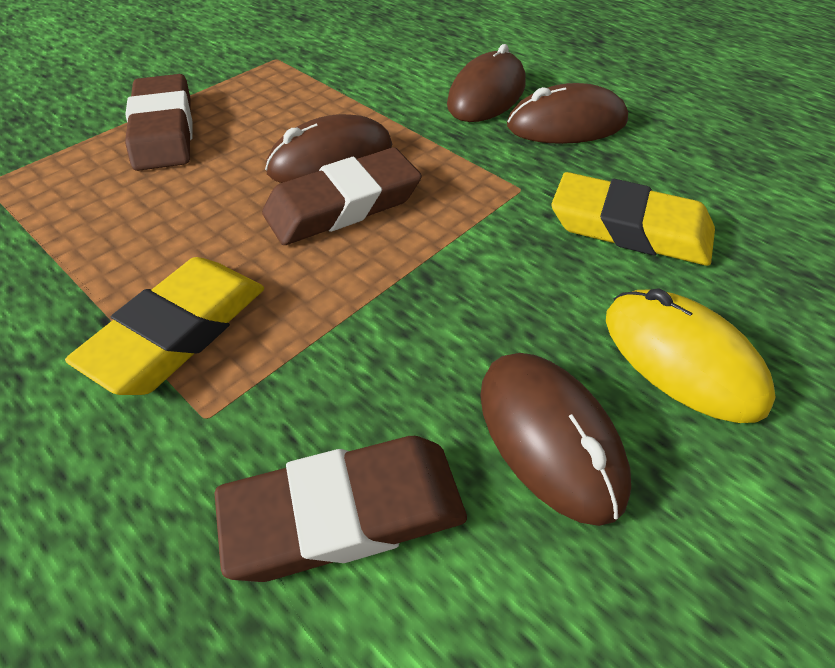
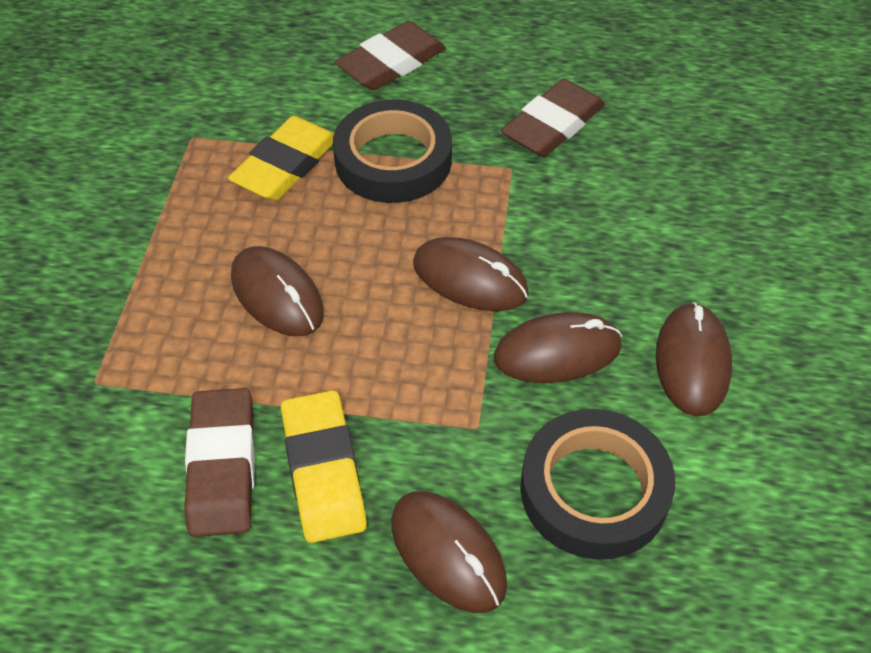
black tape: 0 -> 2
brown mouse: 4 -> 5
yellow mouse: 1 -> 0

